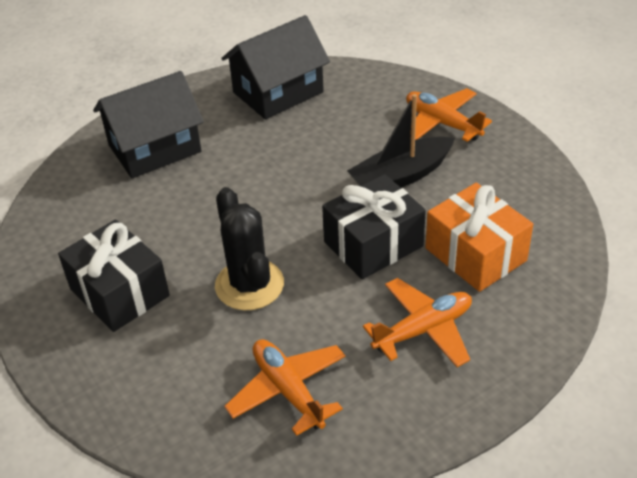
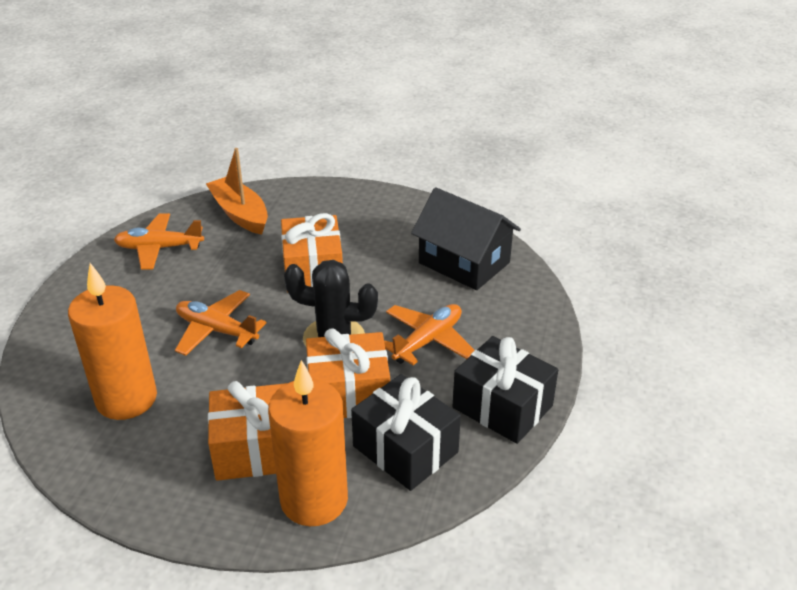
black boat: 1 -> 0
black house: 2 -> 1
orange boat: 0 -> 1
orange candle: 0 -> 2
orange gift: 1 -> 3

